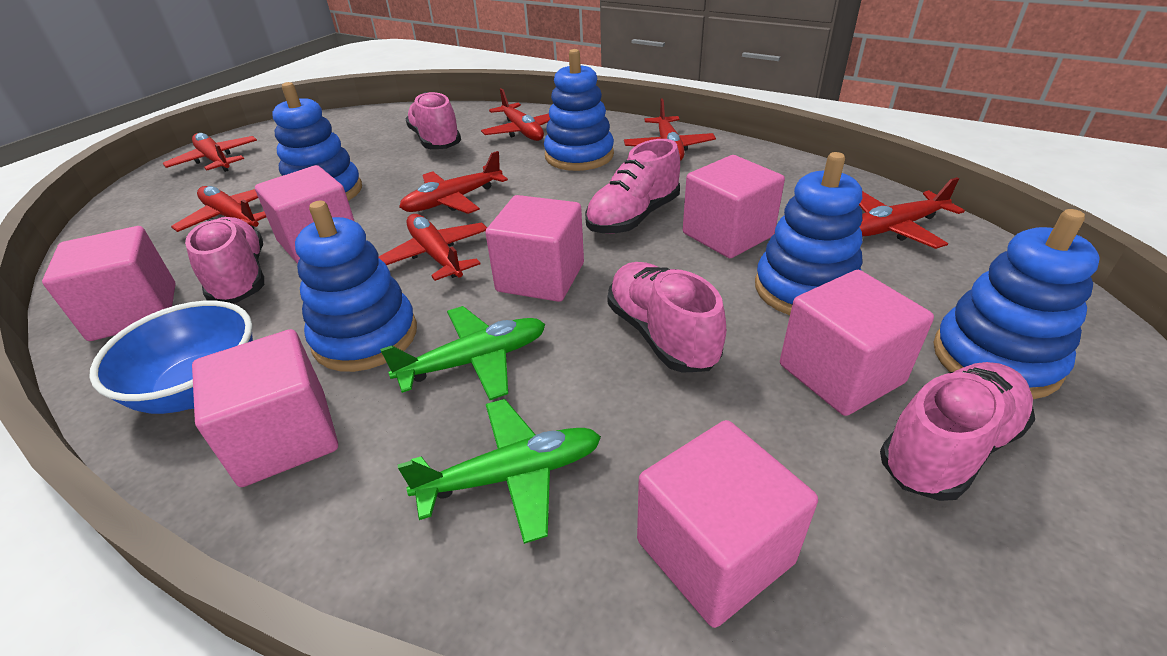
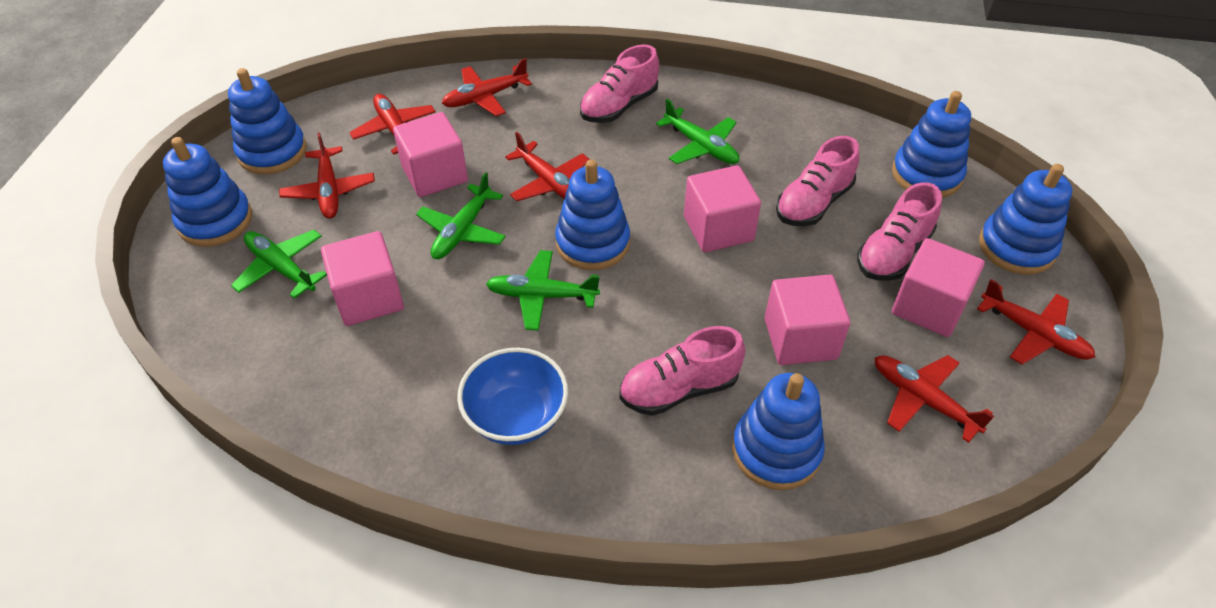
blue stacking toy: 5 -> 6
green plane: 2 -> 4
pink cube: 7 -> 5
pink shoe: 5 -> 4
red plane: 7 -> 6

